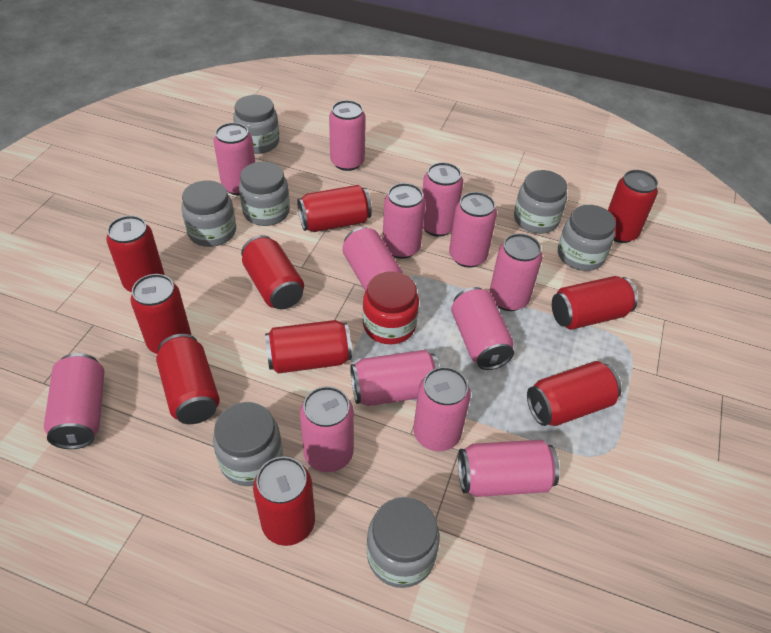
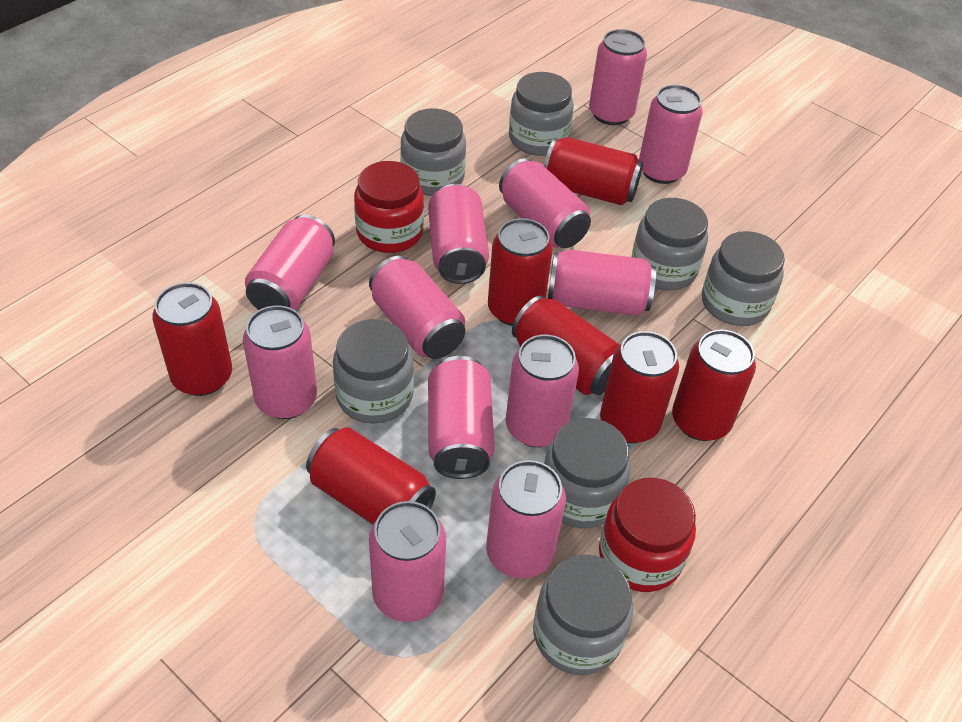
pink can: 13 -> 12
red can: 10 -> 7
red jar: 1 -> 2

